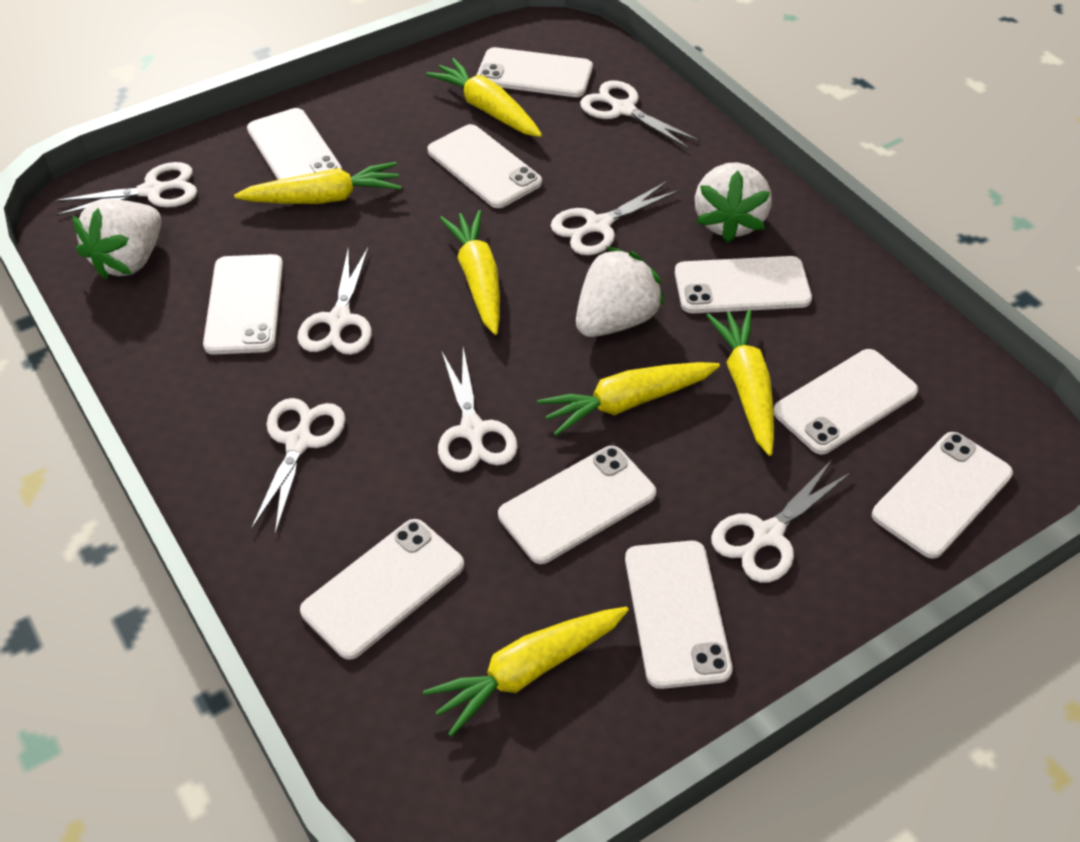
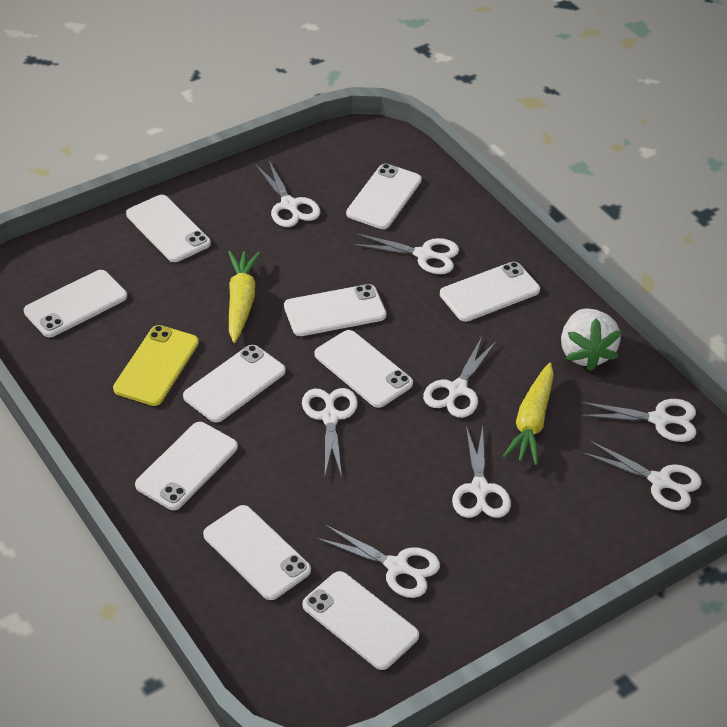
white scissors: 7 -> 8
white strawberry: 3 -> 1
yellow carrot: 6 -> 2
yellow phone: 0 -> 1

